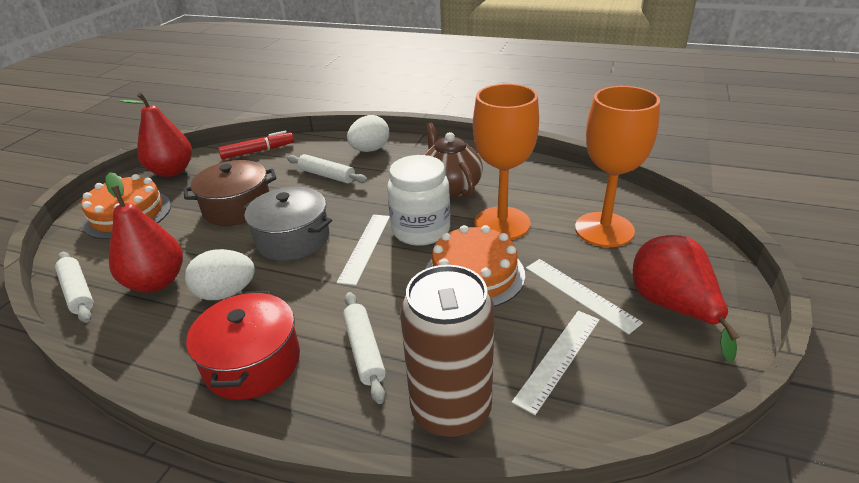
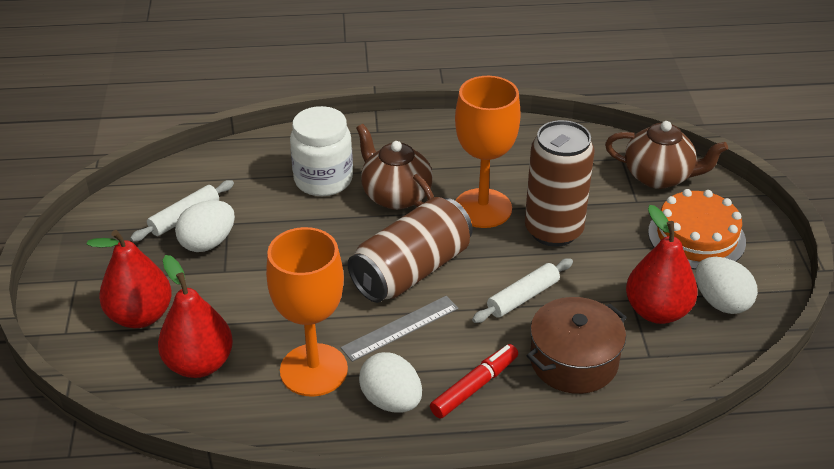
brown can: 1 -> 2
brown teapot: 1 -> 2
grey pot: 1 -> 0
grey ruler: 0 -> 1
orange cake: 2 -> 1
red pot: 1 -> 0
white egg: 2 -> 3
white rolling pin: 3 -> 2
white ruler: 3 -> 0

